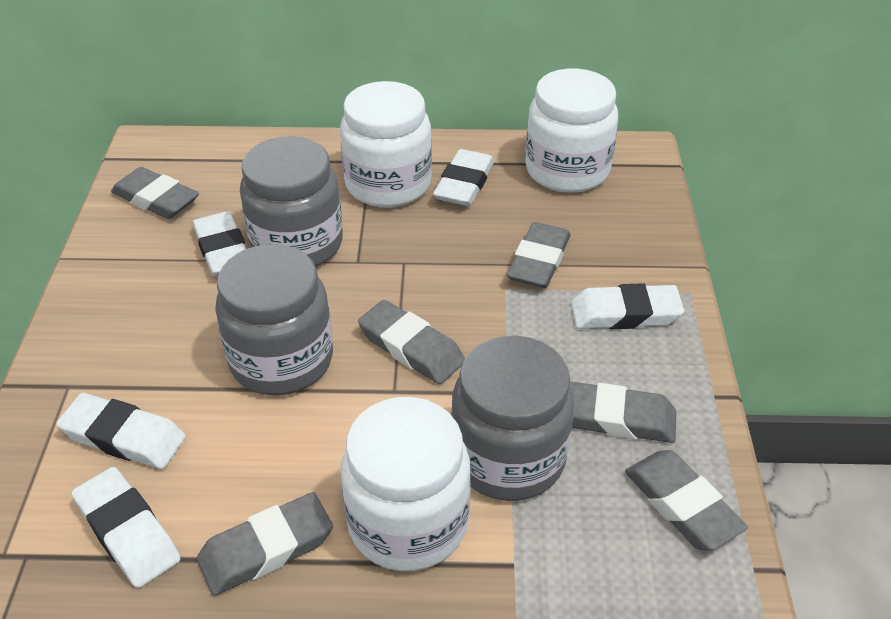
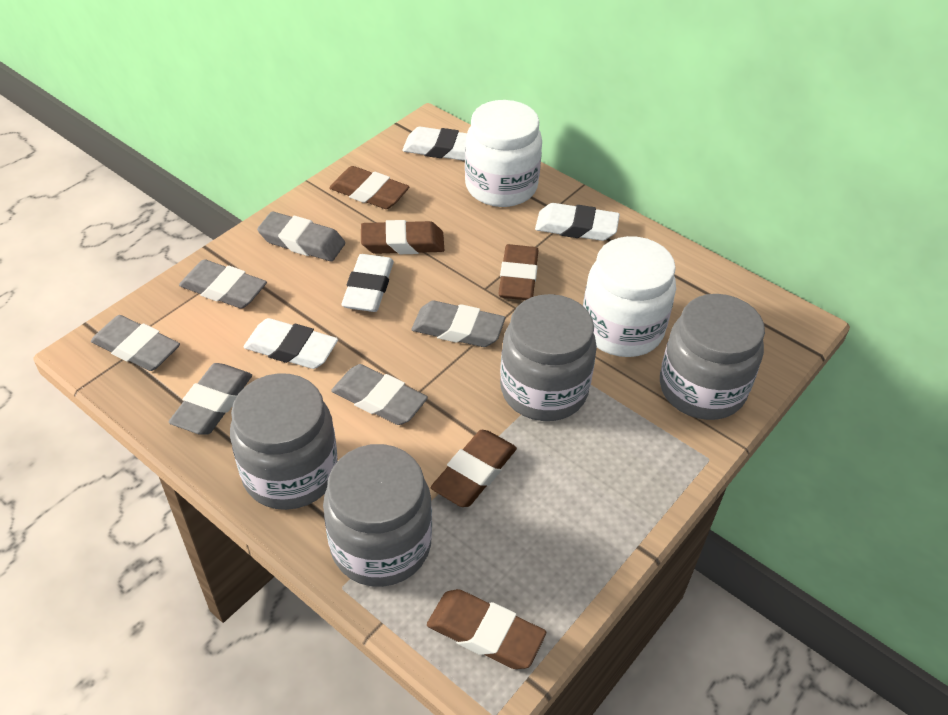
brown eraser: 0 -> 5
grey jar: 3 -> 4
white eraser: 5 -> 4
white jar: 3 -> 2

